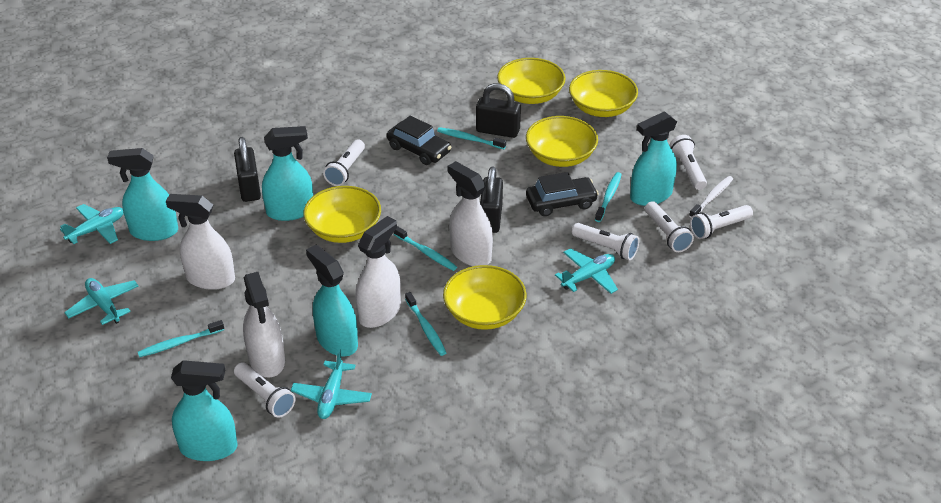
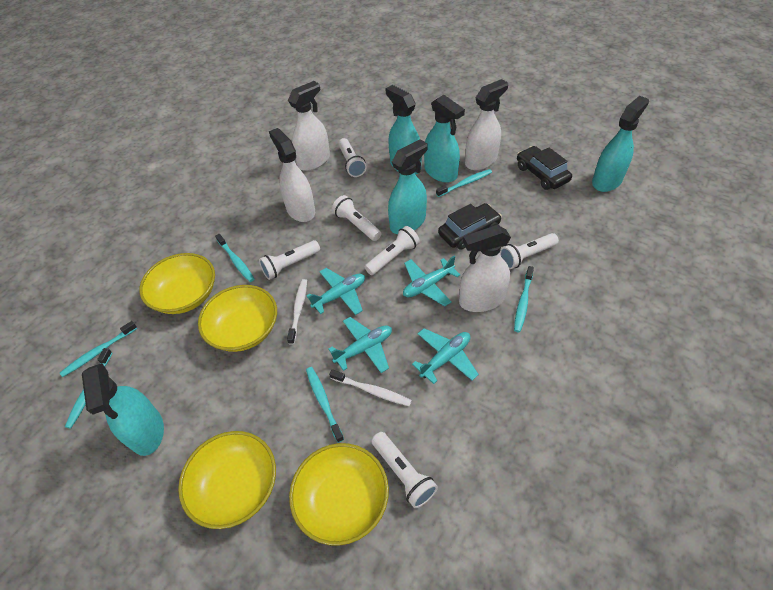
black padlock: 3 -> 0
turquoise toothbrush: 5 -> 6
white toothbrush: 1 -> 2
yellow bowl: 5 -> 4

